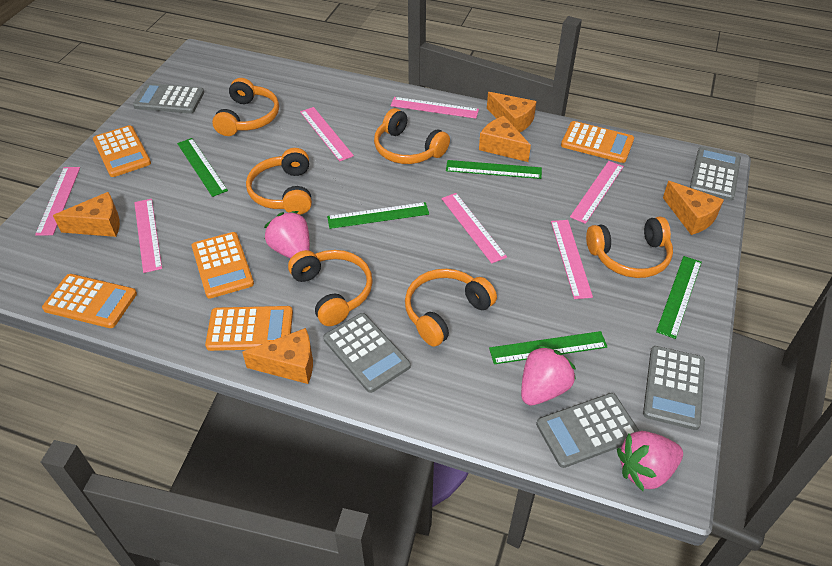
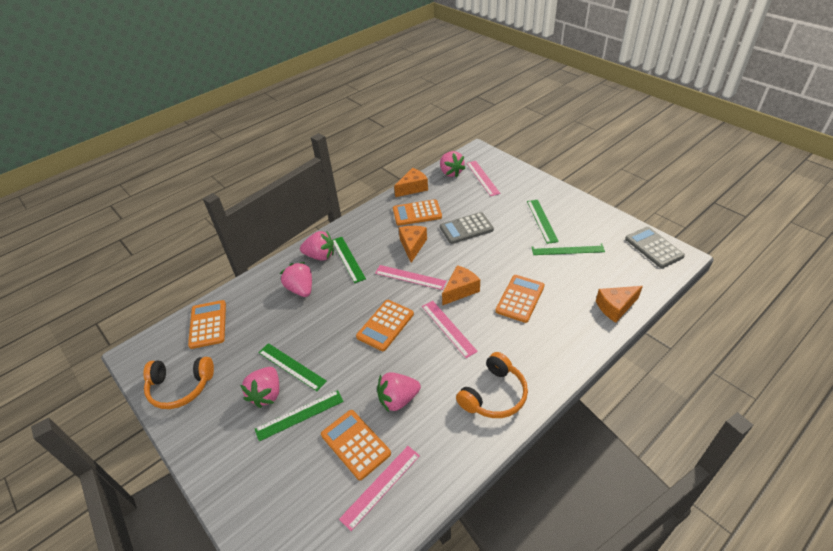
grey calculator: 5 -> 2
orange cheese: 5 -> 4
orange headphones: 6 -> 2
pink ruler: 7 -> 4
pink strawberry: 3 -> 5

